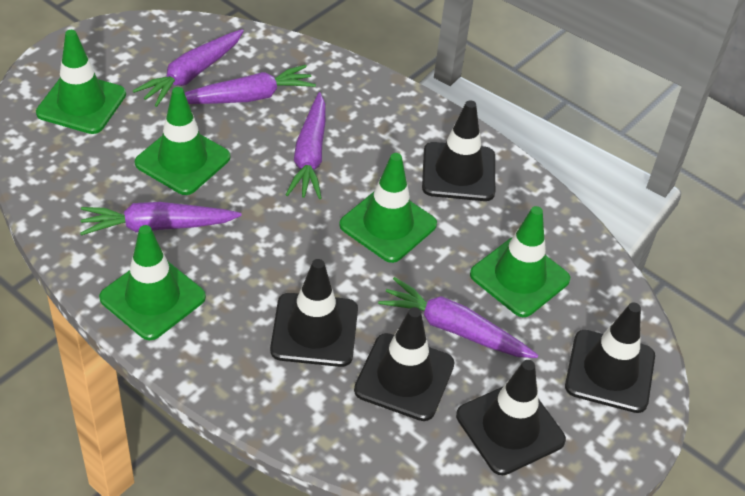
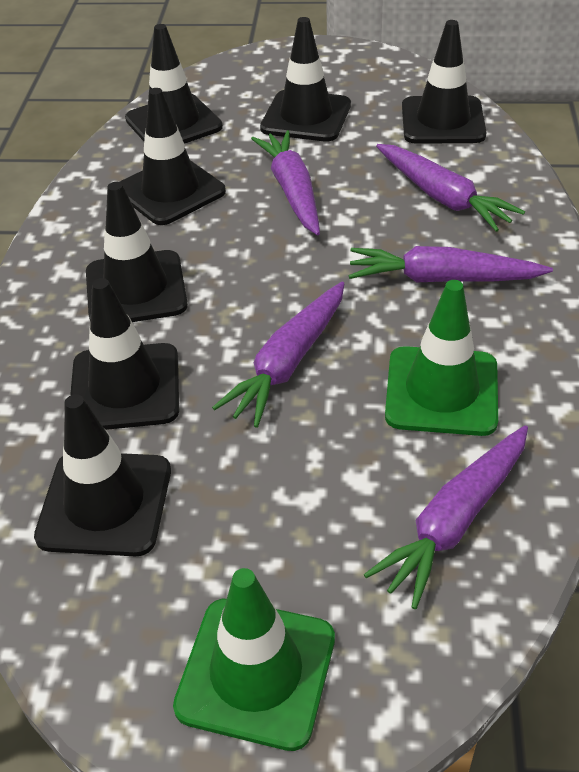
black traffic cone: 5 -> 7
green traffic cone: 5 -> 2

